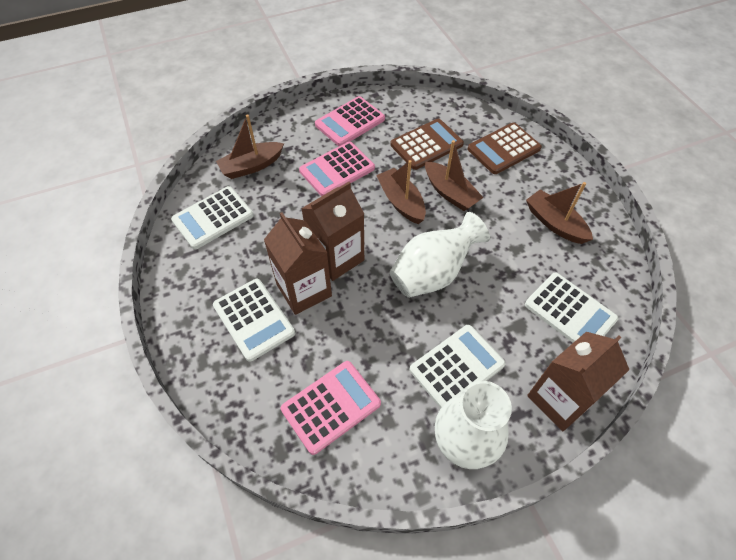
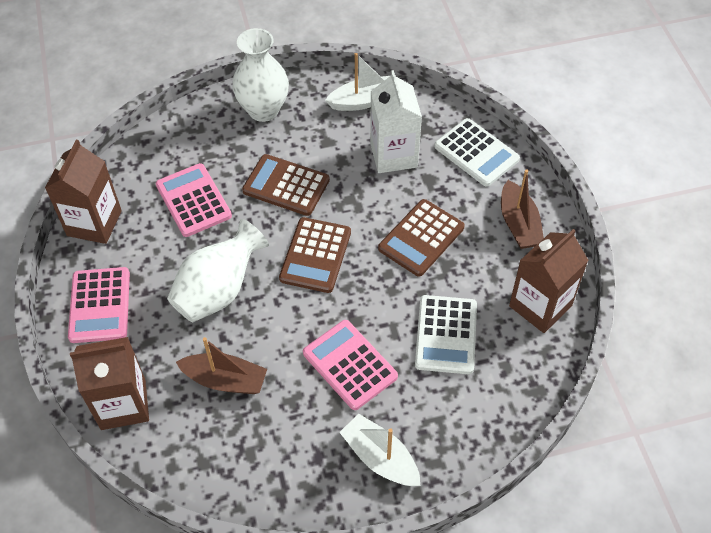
brown boat: 4 -> 2
brown calculator: 2 -> 3
white boat: 0 -> 2
white calculator: 4 -> 2
white carton: 0 -> 1

